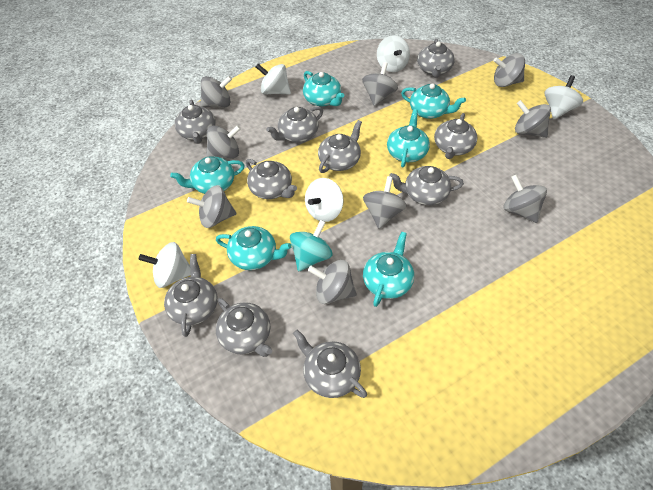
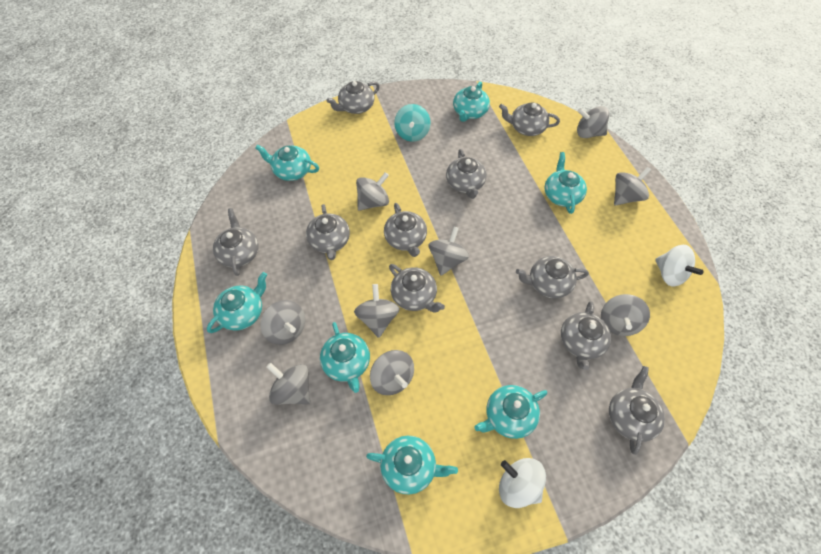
turquoise teapot: 6 -> 7
white spinning top: 5 -> 2

